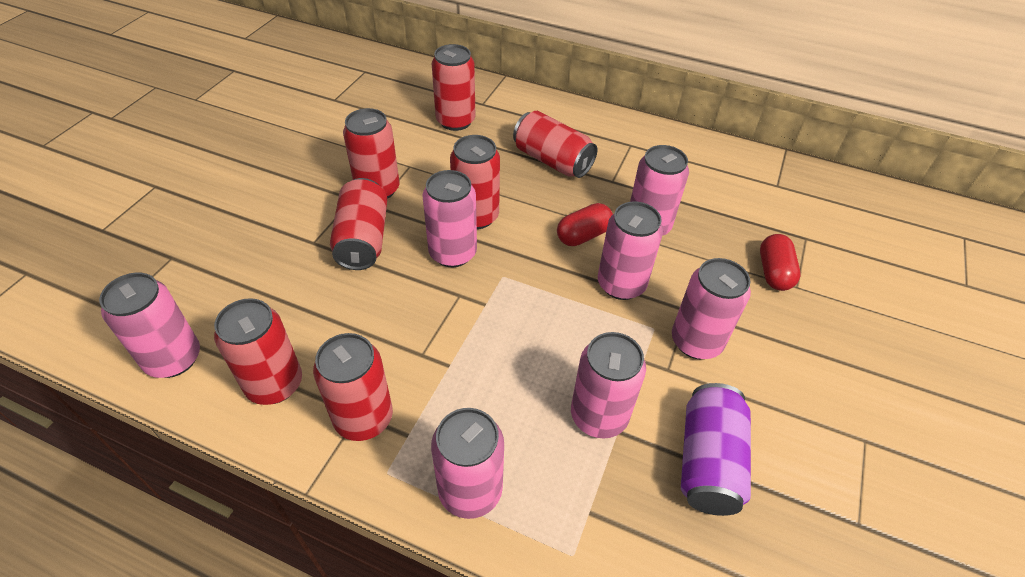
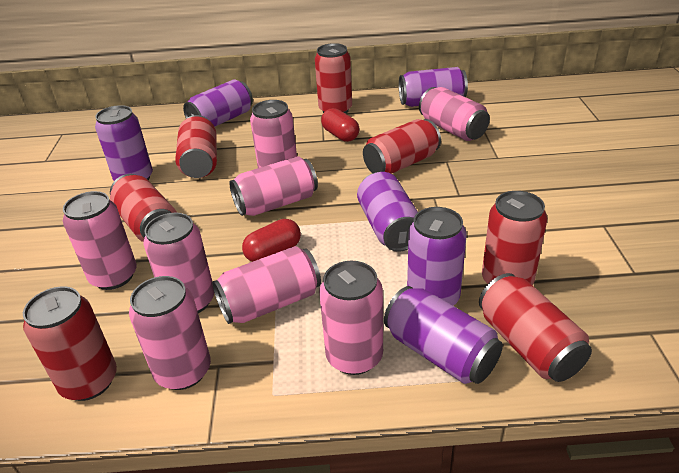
pink can: 7 -> 8
purple can: 1 -> 6

